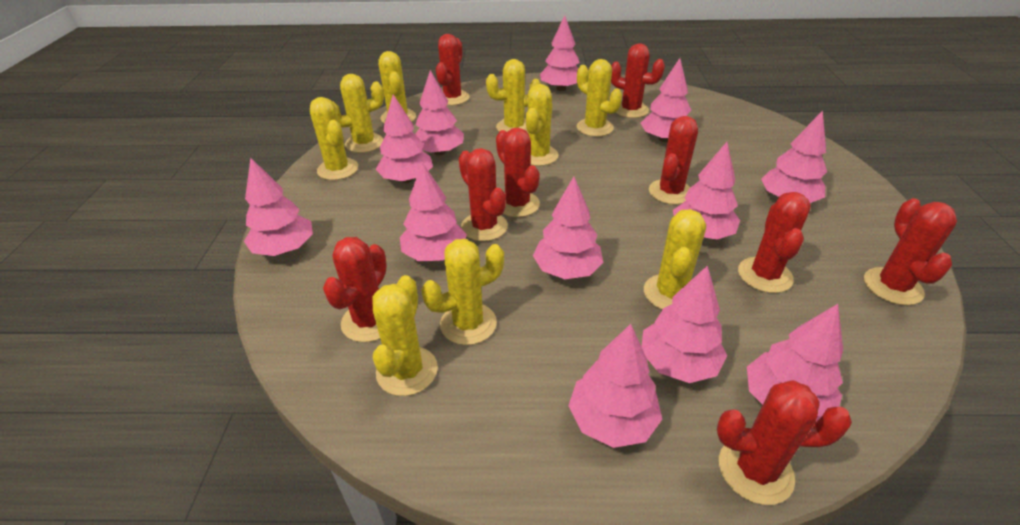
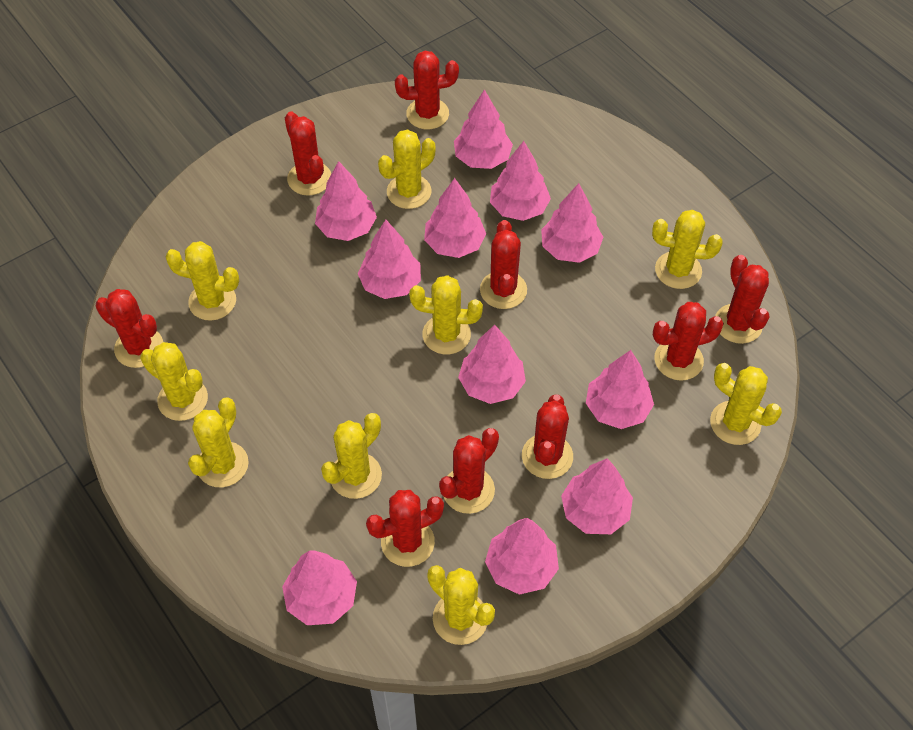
pink tree: 12 -> 11

